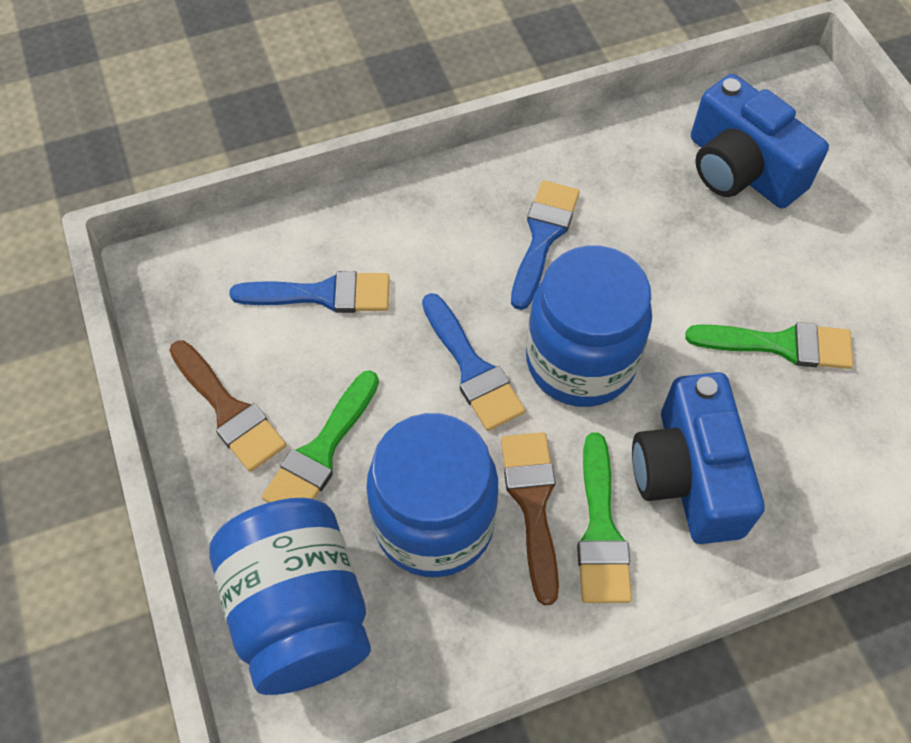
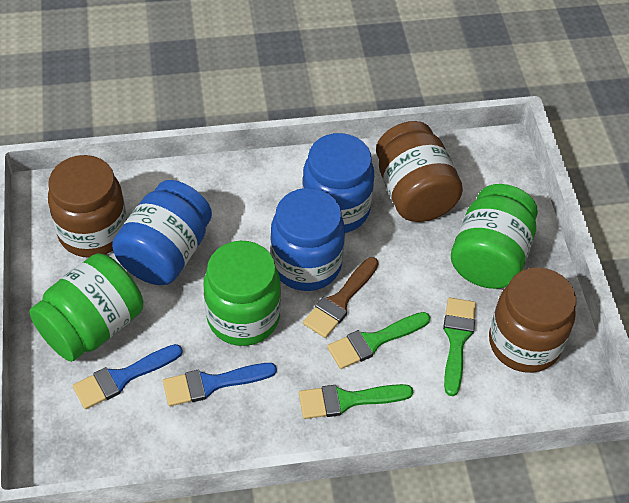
blue brush: 3 -> 2
blue camera: 2 -> 0
brown brush: 2 -> 1
brown jar: 0 -> 3
green jar: 0 -> 3

